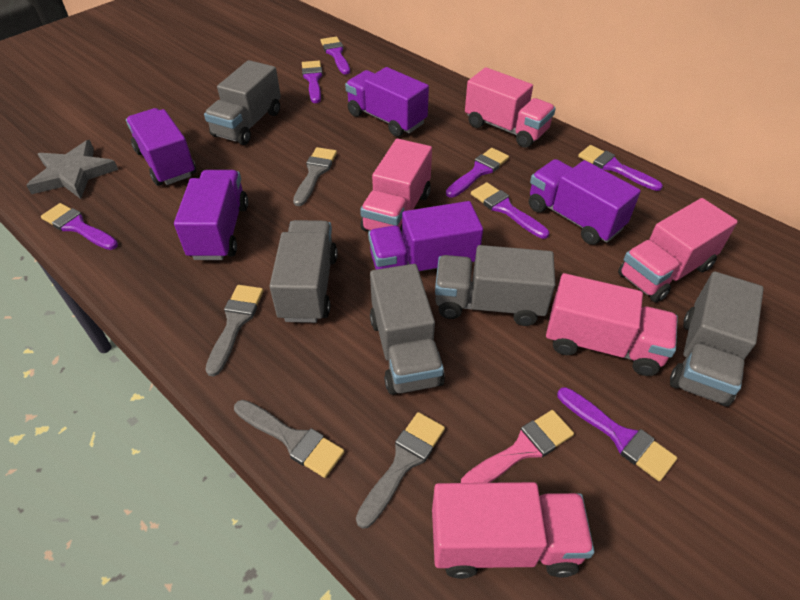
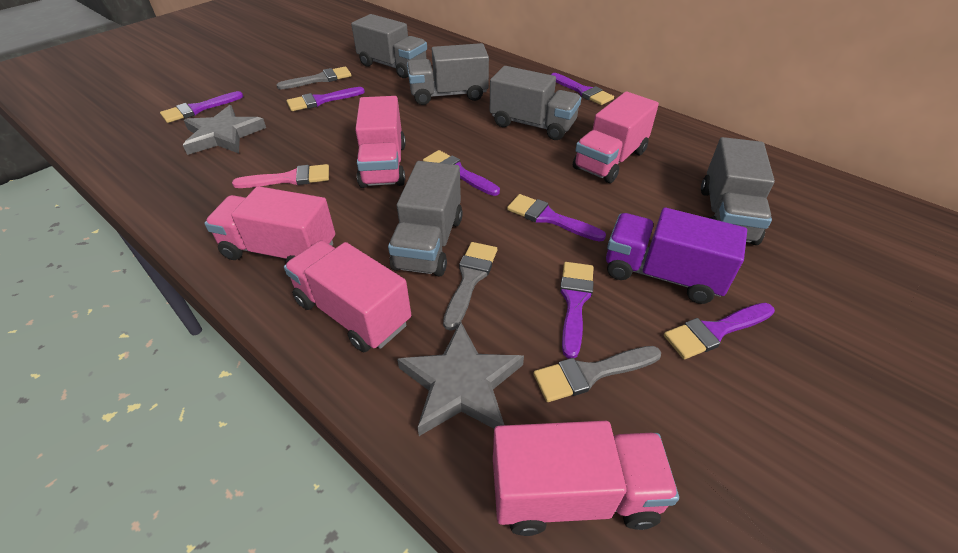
grey brush: 4 -> 3
grey star: 1 -> 2
purple truck: 5 -> 1

